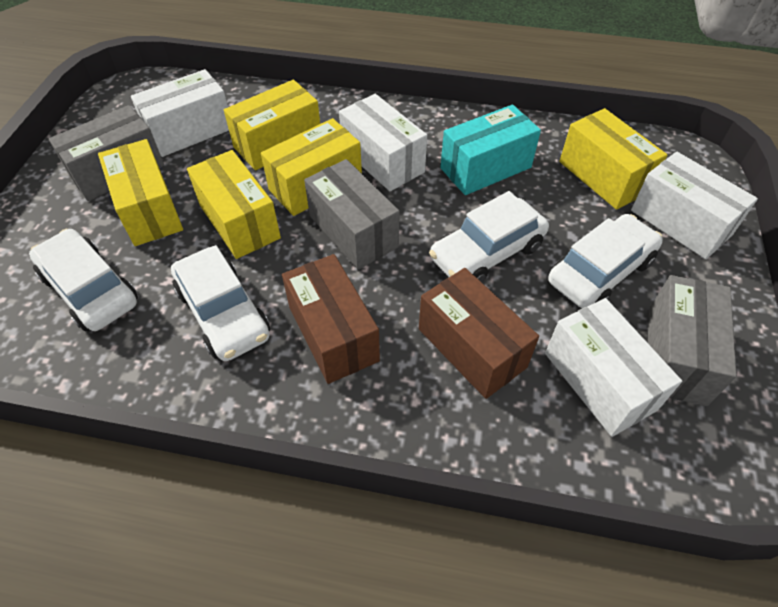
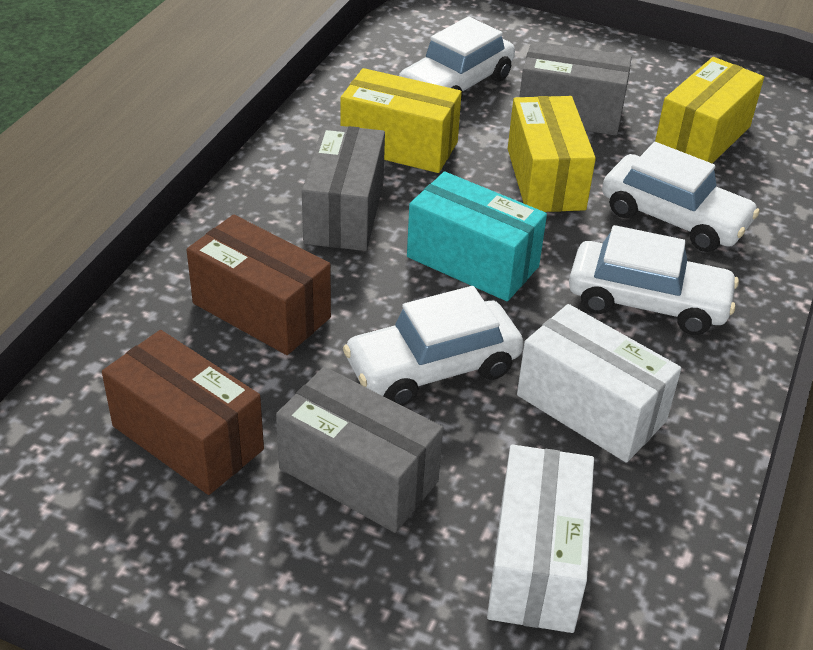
white box: 4 -> 2
yellow box: 5 -> 3

